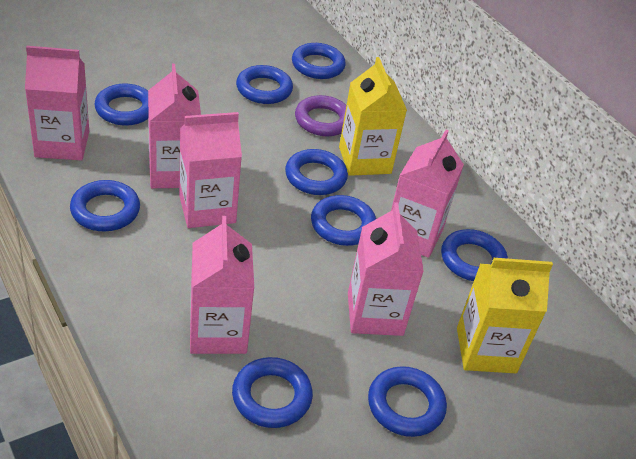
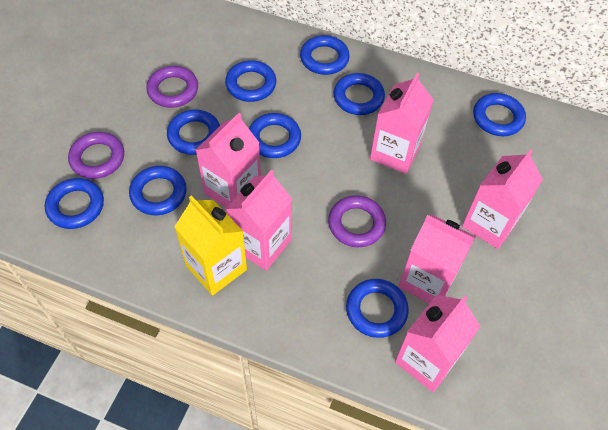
purple ring: 1 -> 3
yellow carton: 2 -> 1

